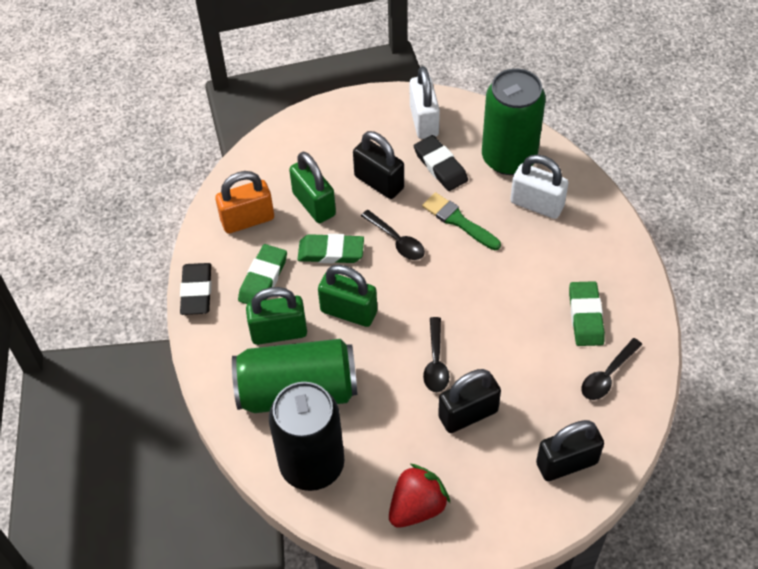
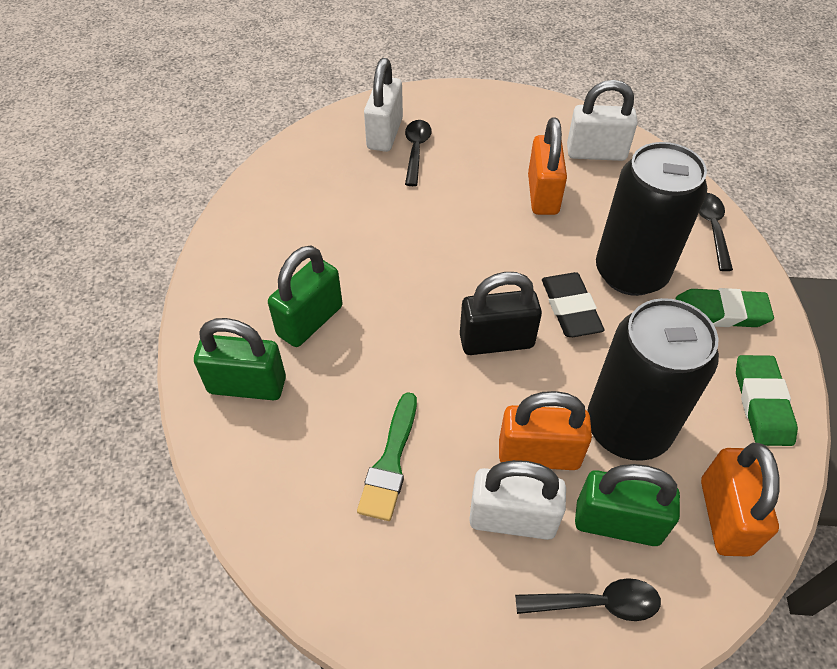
black can: 1 -> 2
black eraser: 2 -> 1
black padlock: 3 -> 1
green can: 2 -> 0
green eraser: 3 -> 2
orange padlock: 1 -> 3
red strawberry: 1 -> 0
white padlock: 2 -> 3

